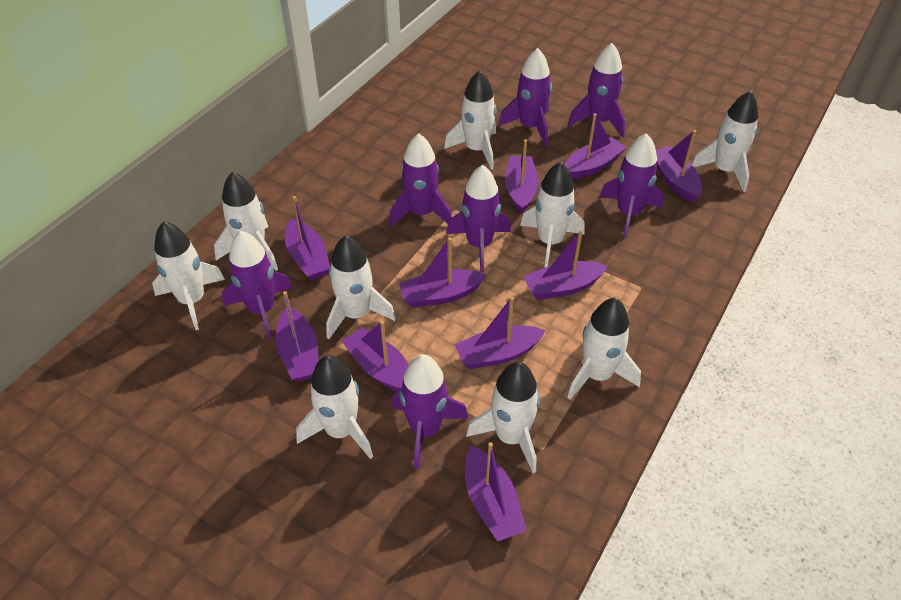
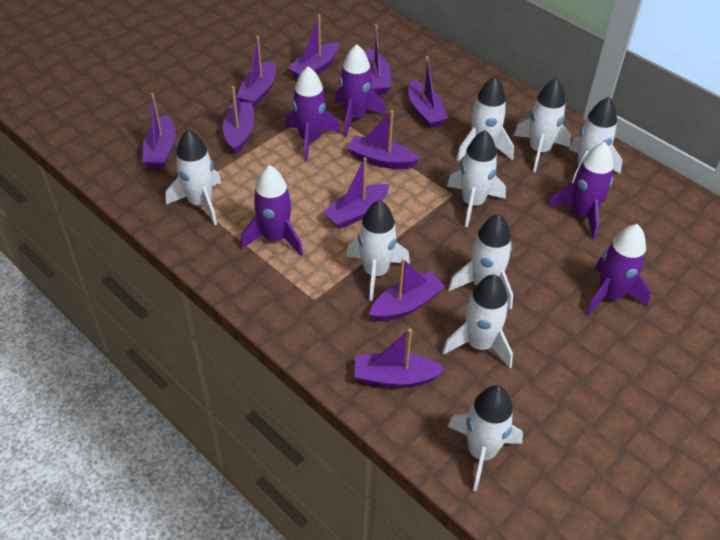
purple rocket: 7 -> 5

